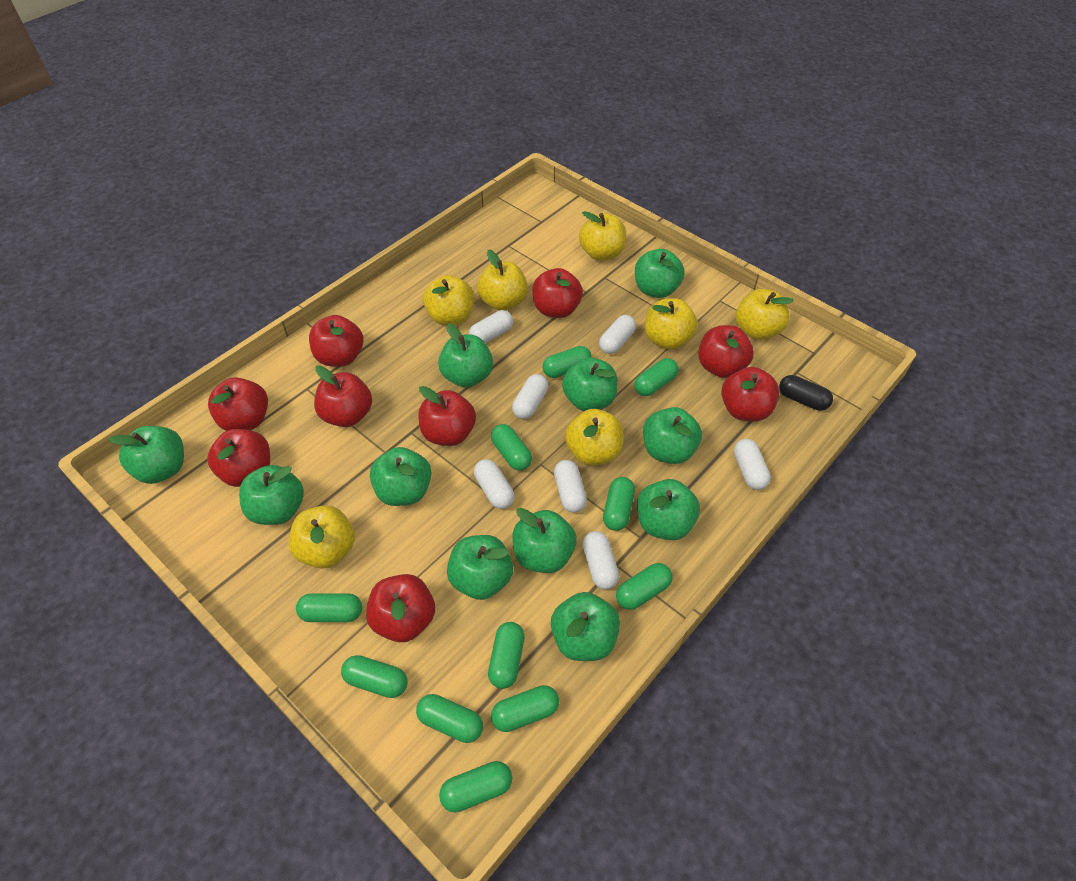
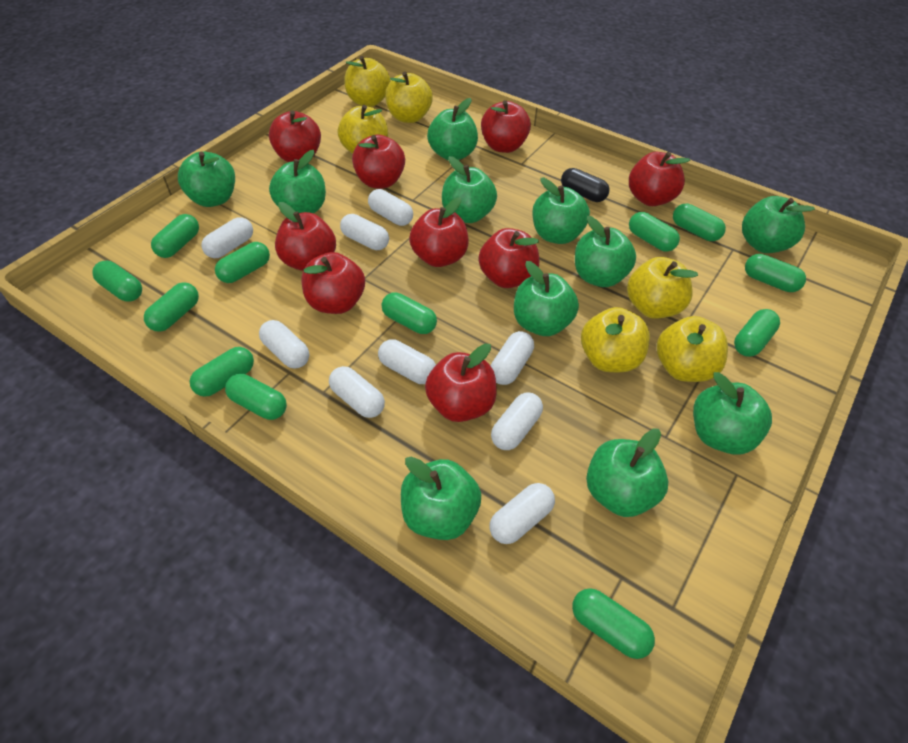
green capsule: 11 -> 12
white capsule: 7 -> 9
yellow apple: 7 -> 6

